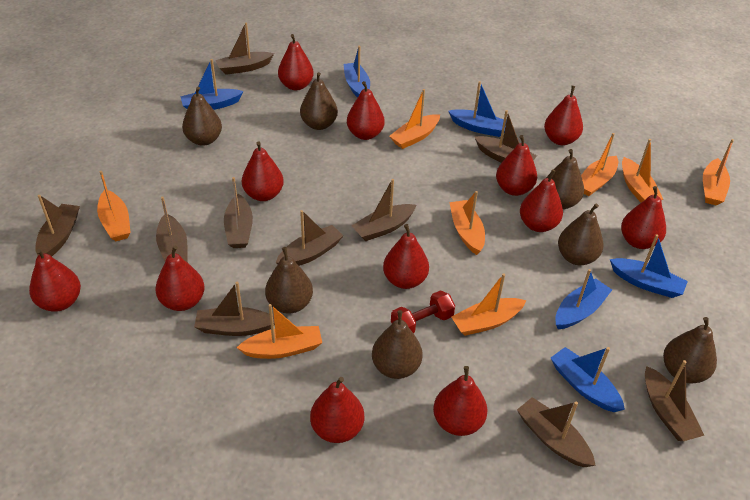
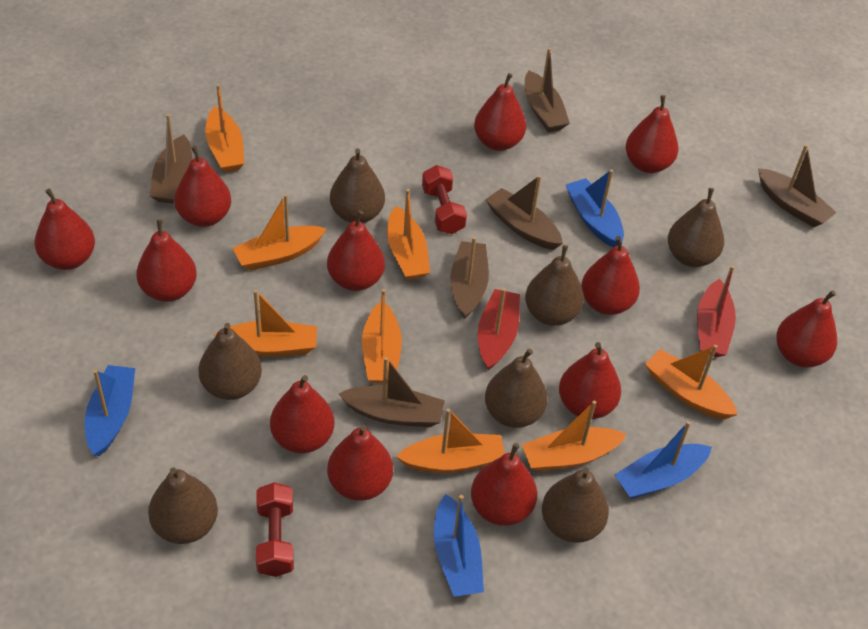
blue boat: 6 -> 4
brown boat: 10 -> 6
red boat: 0 -> 2
red dumbbell: 1 -> 2

